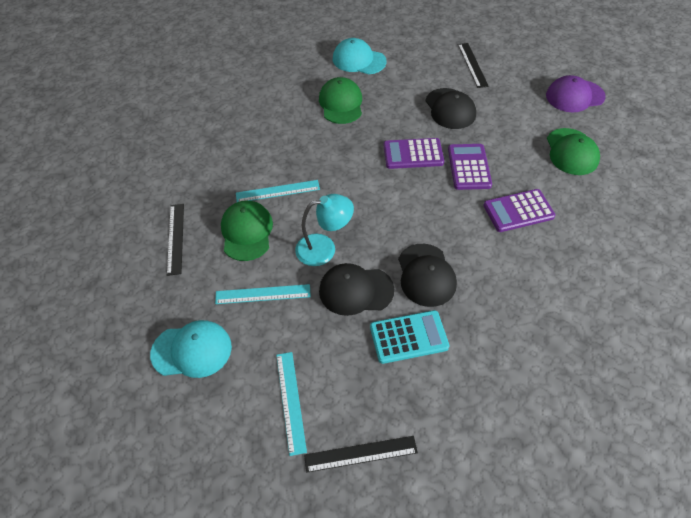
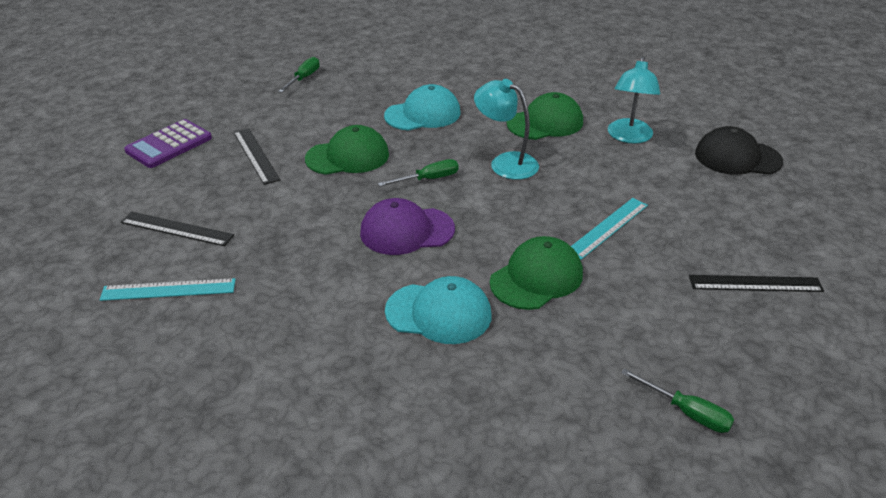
black cap: 3 -> 1
green screwdriver: 0 -> 3
purple calculator: 3 -> 1
turquoise calculator: 1 -> 0
turquoise lamp: 1 -> 2
turquoise ruler: 3 -> 2

